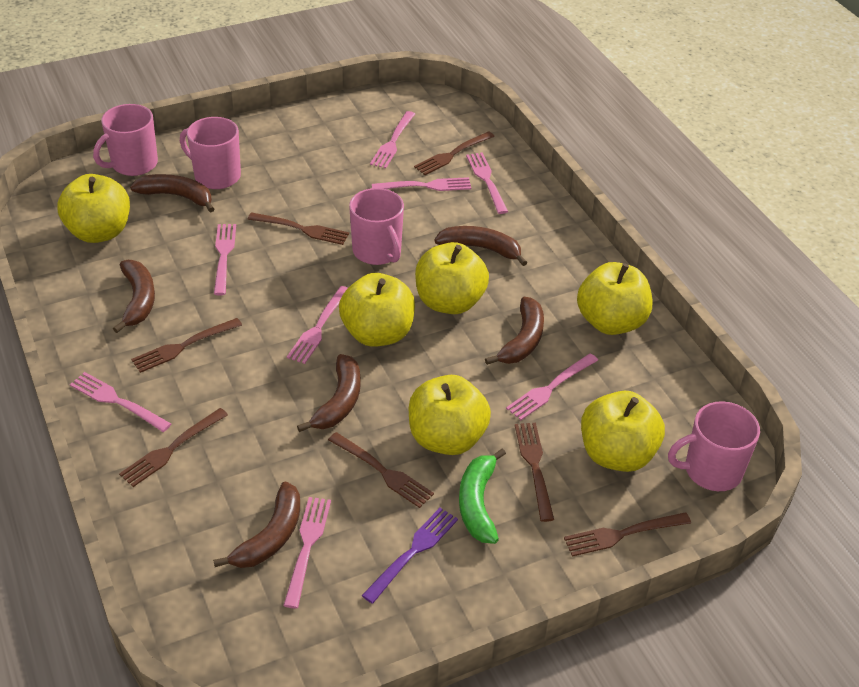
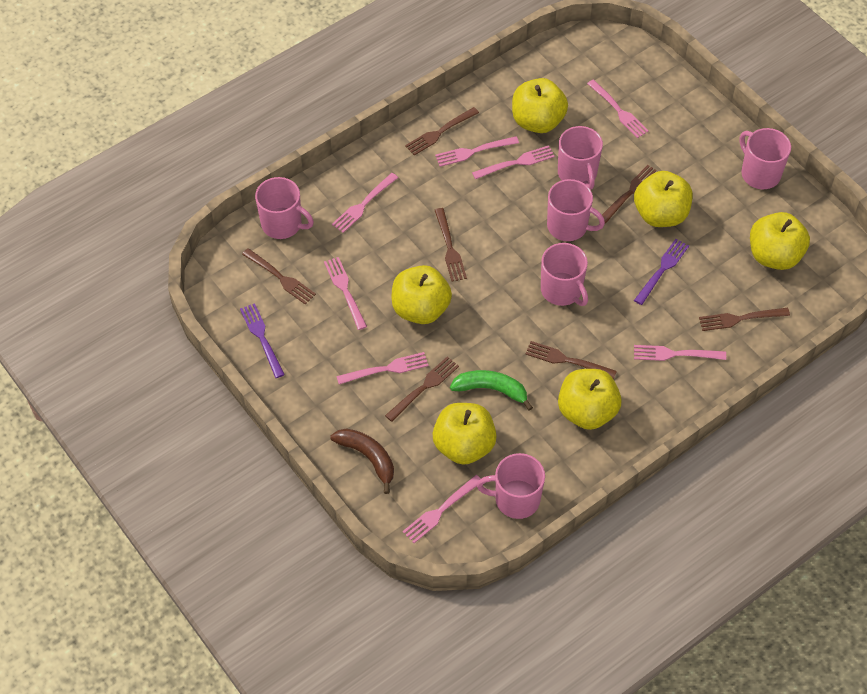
brown banana: 6 -> 1
pink mug: 4 -> 6
purple fork: 1 -> 2

